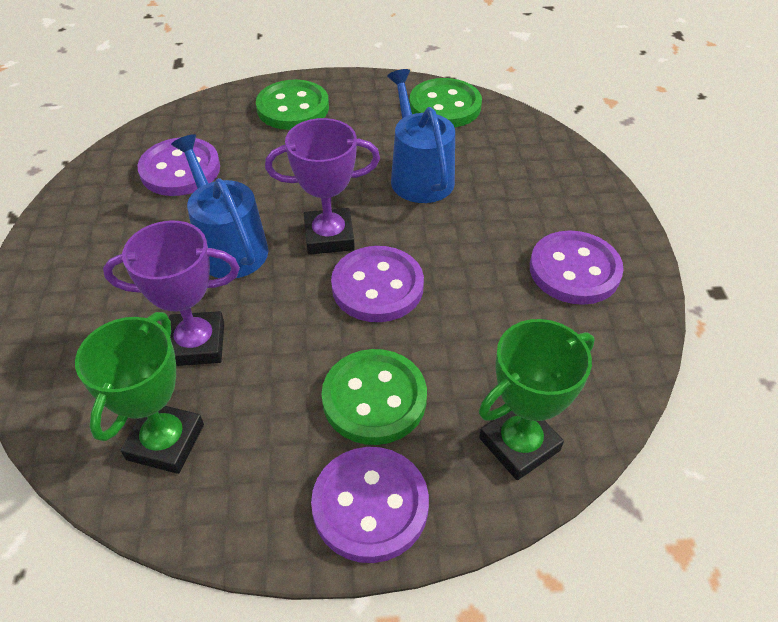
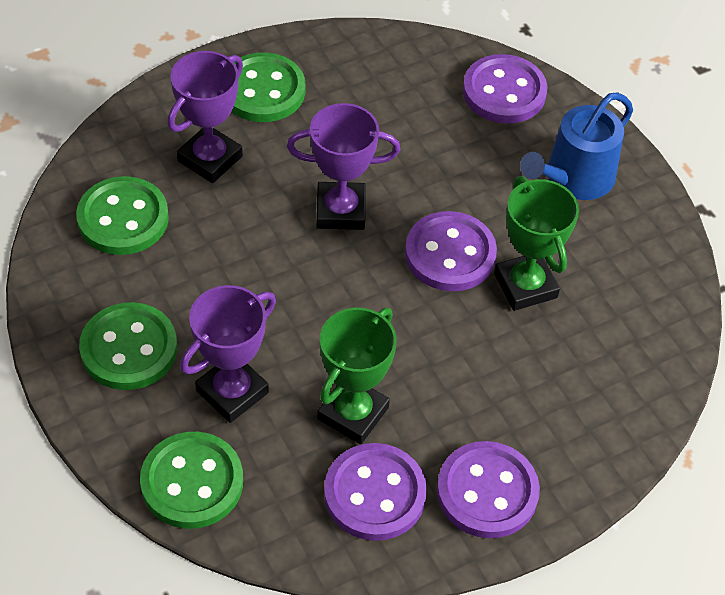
blue watering can: 2 -> 1
green button: 3 -> 4
purple trophy: 2 -> 3

